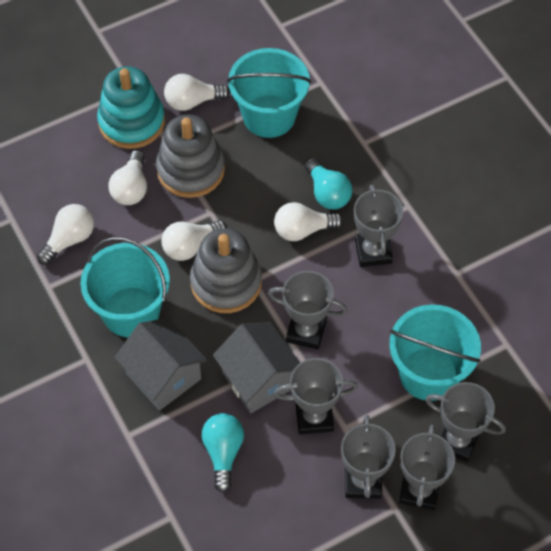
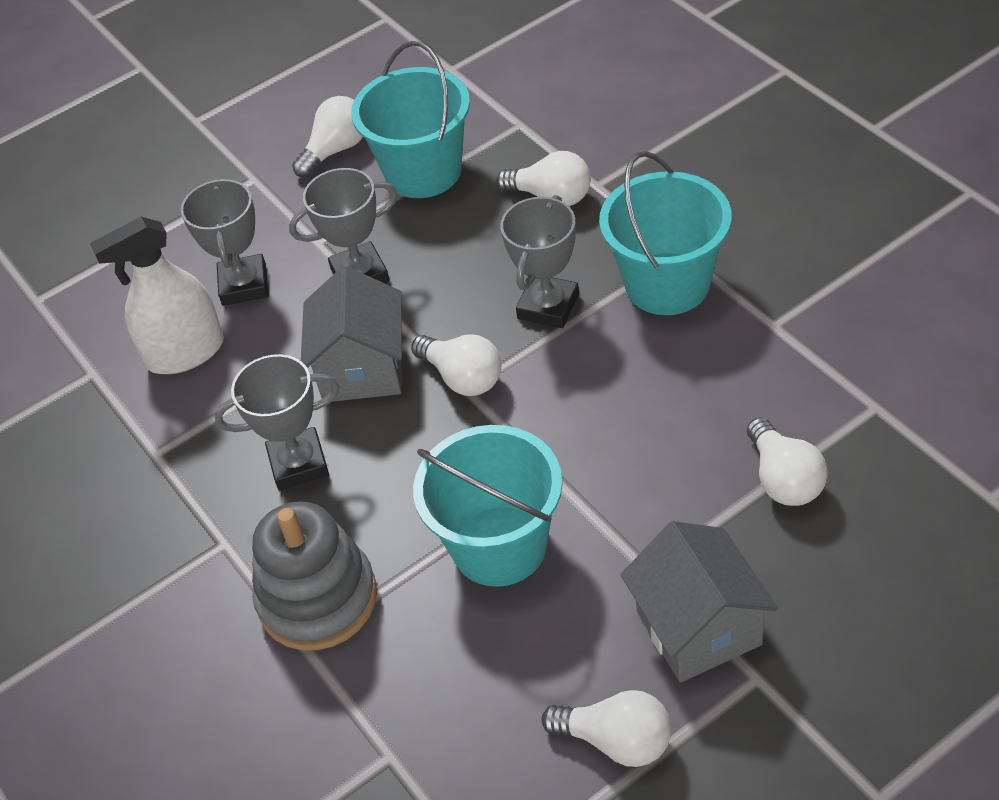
grey stacking toy: 2 -> 1
grey trophy: 6 -> 4
turquoise light bulb: 2 -> 0
turquoise stacking toy: 1 -> 0
white spray bottle: 0 -> 1

